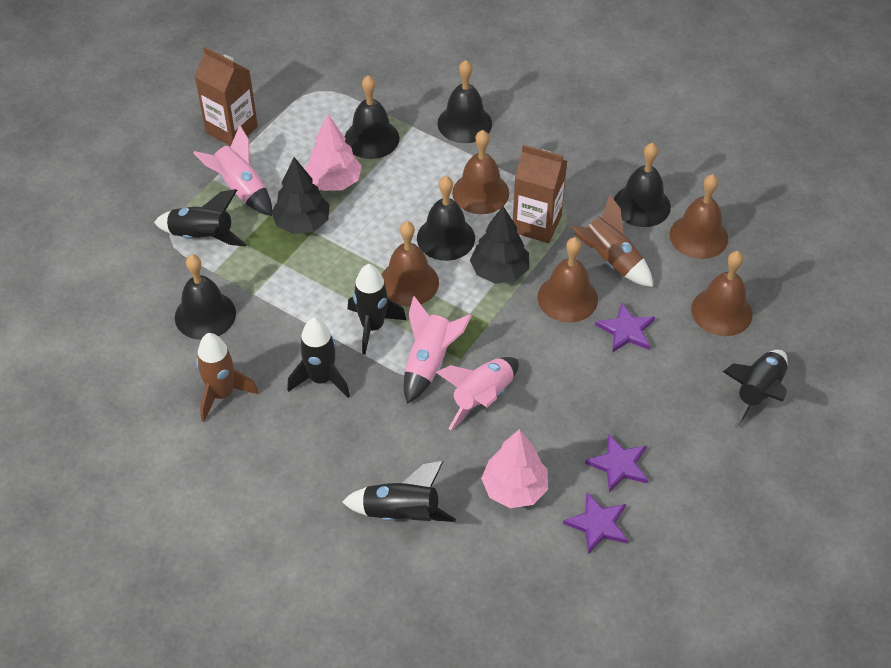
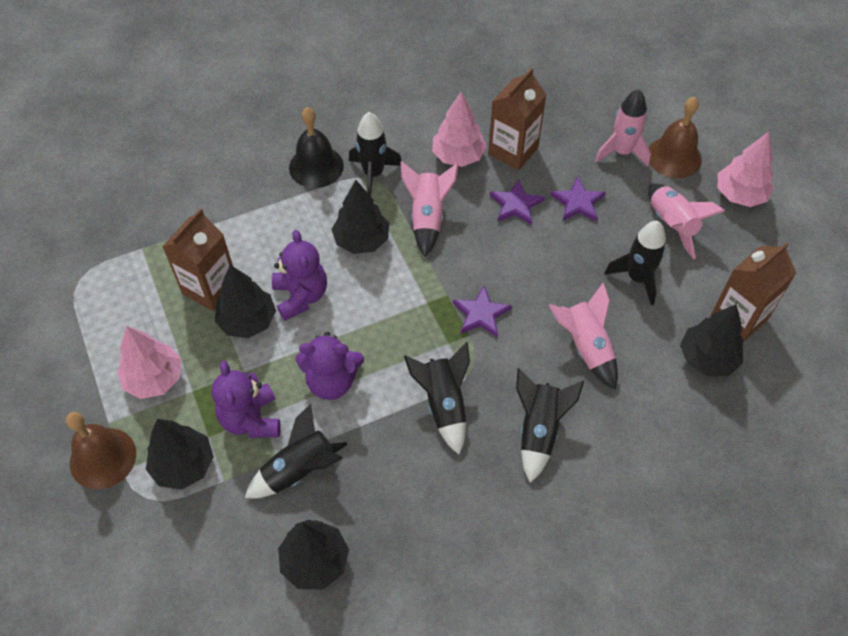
black bell: 5 -> 1
black tree: 2 -> 5
brown bell: 5 -> 2
brown carton: 2 -> 3
brown rocket: 2 -> 0
pink rocket: 3 -> 4
pink tree: 2 -> 3
purple teddy bear: 0 -> 3

